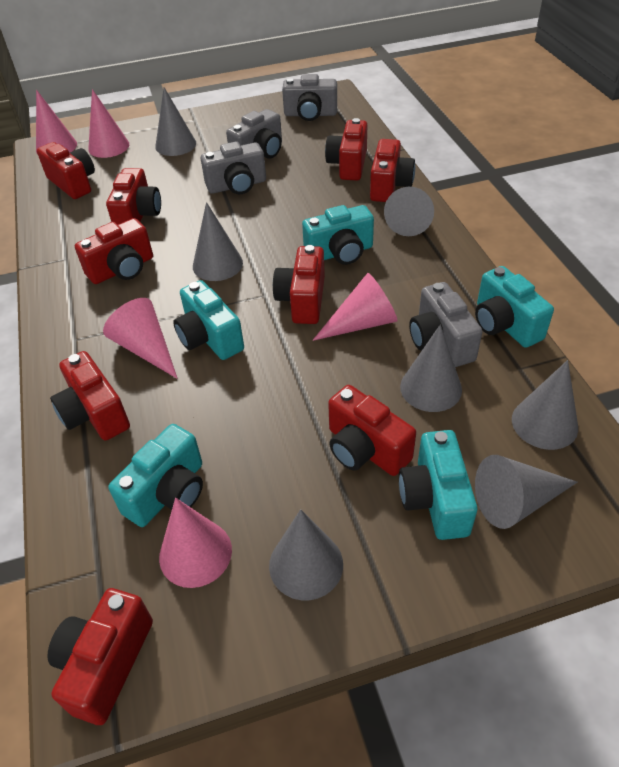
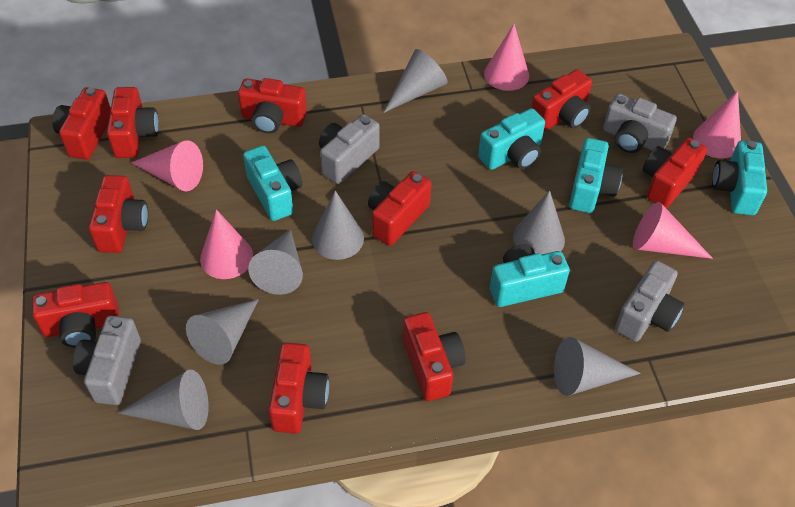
red camera: 9 -> 10

